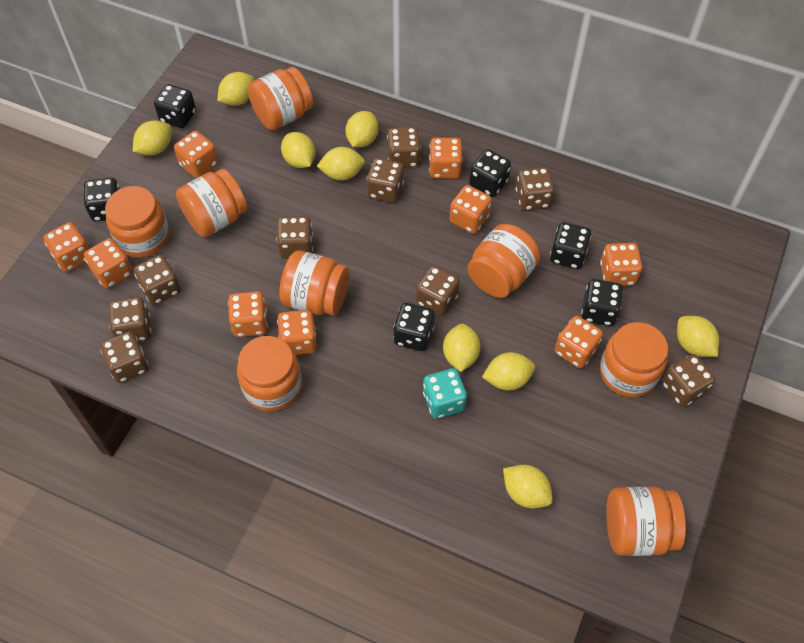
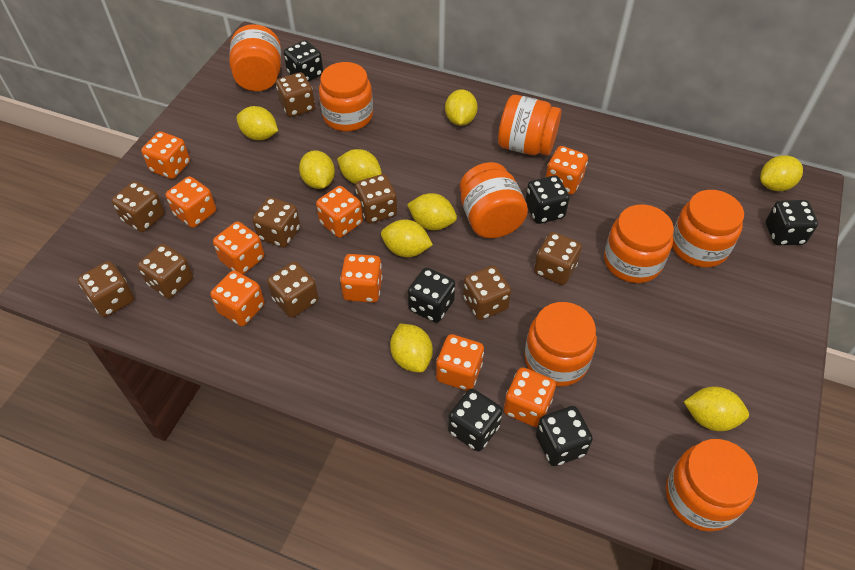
turquoise dice: 1 -> 0

